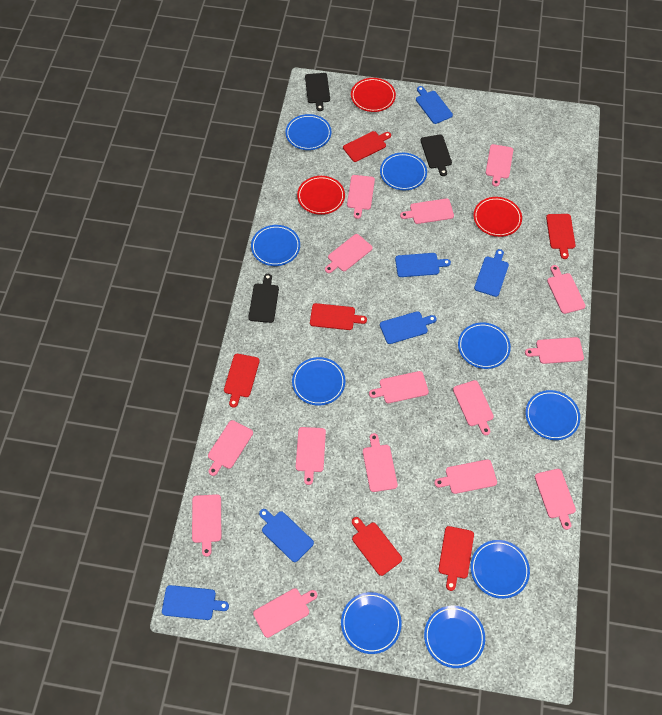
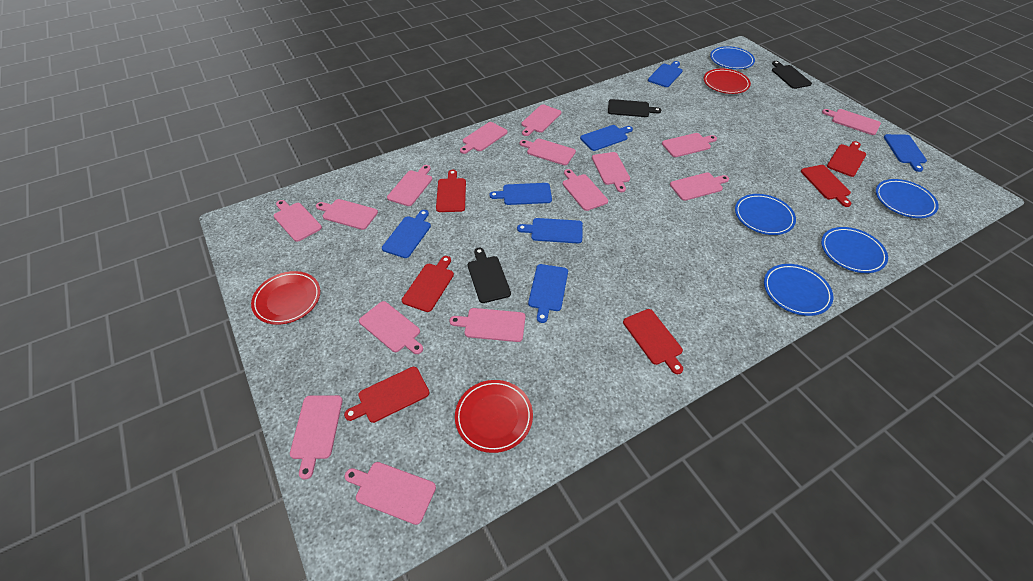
blue cutting board: 6 -> 7
blue plate: 9 -> 5

